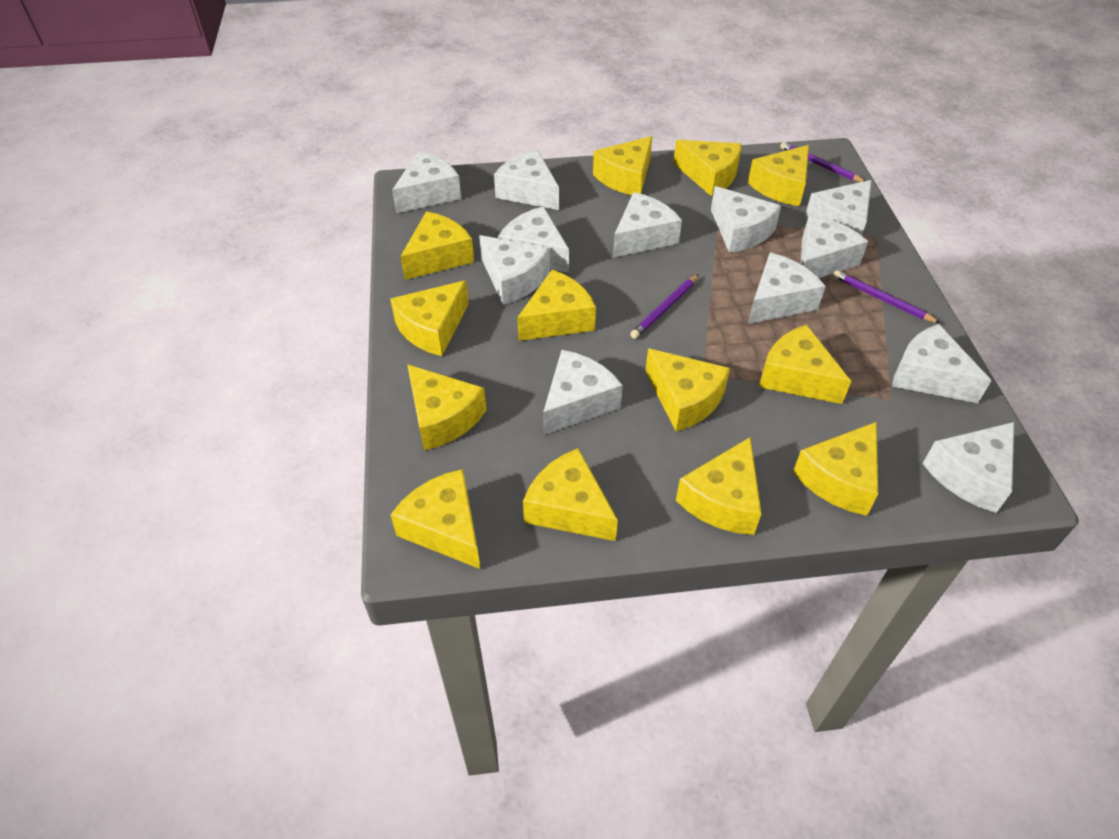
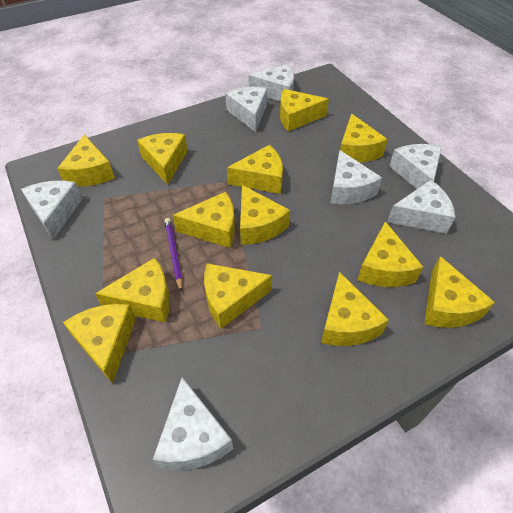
purple pencil: 3 -> 1
white cheese: 12 -> 7

